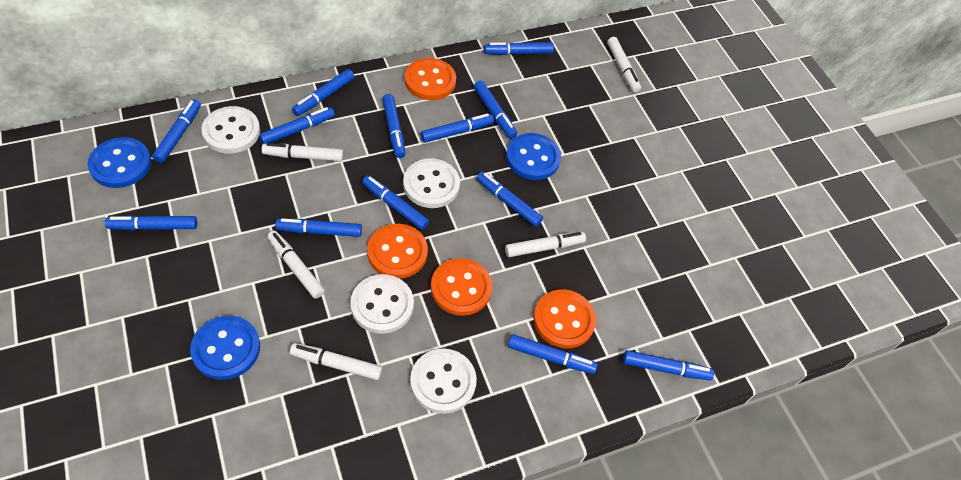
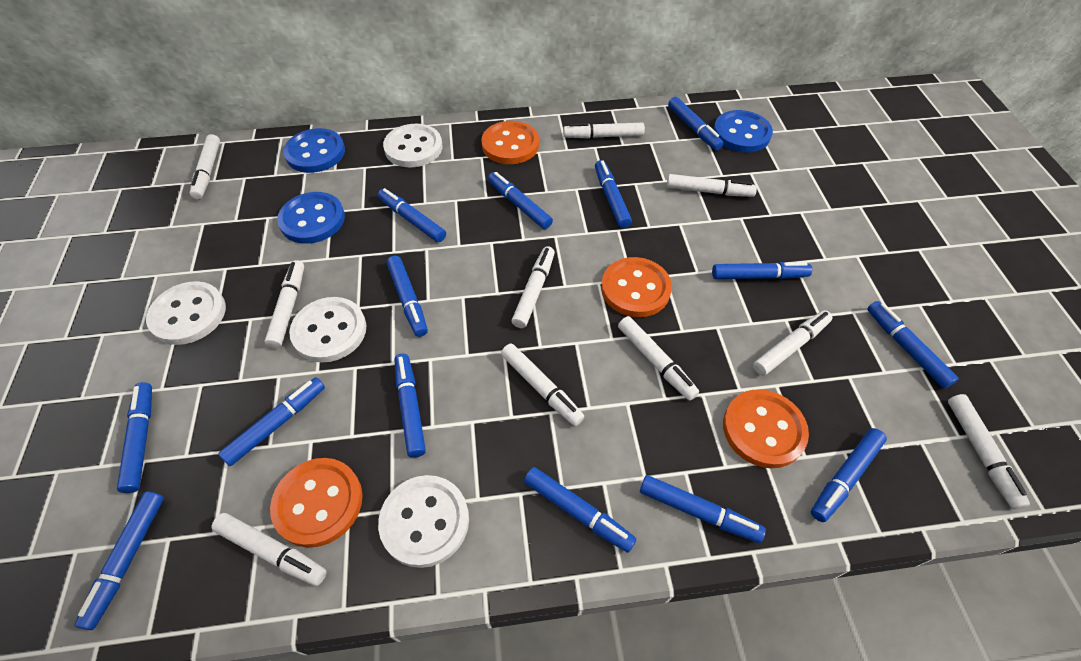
blue marker: 13 -> 14
white marker: 5 -> 10

